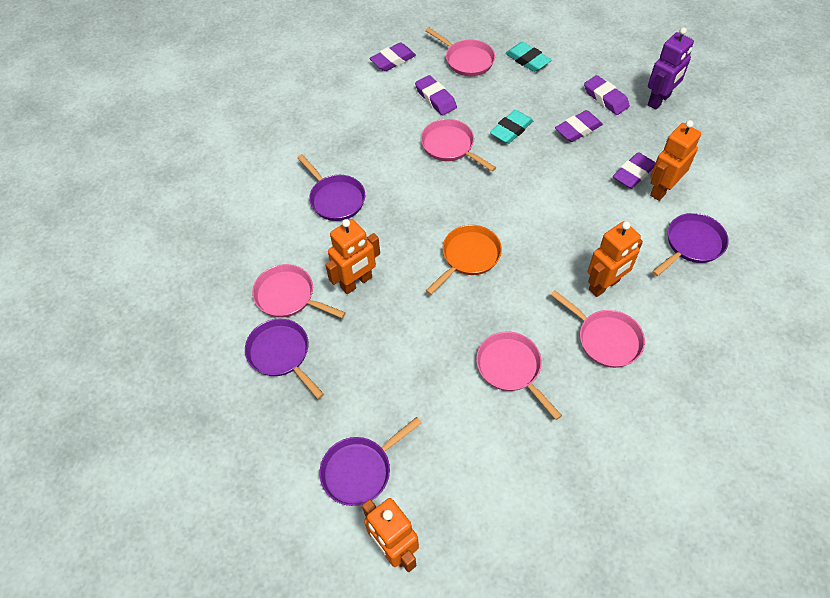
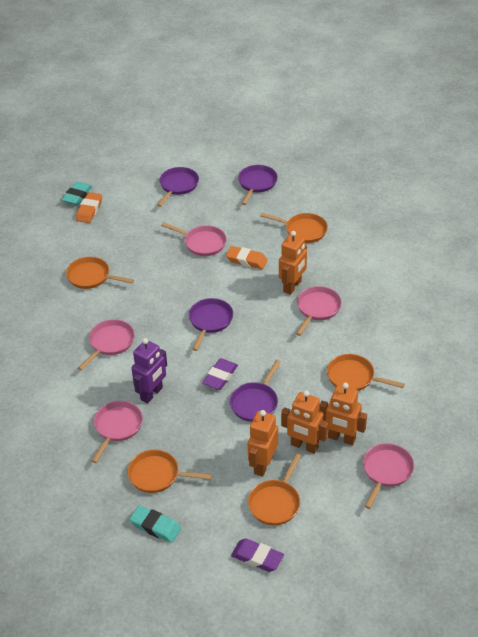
orange eraser: 0 -> 2
orange pan: 1 -> 5
purple eraser: 5 -> 2

